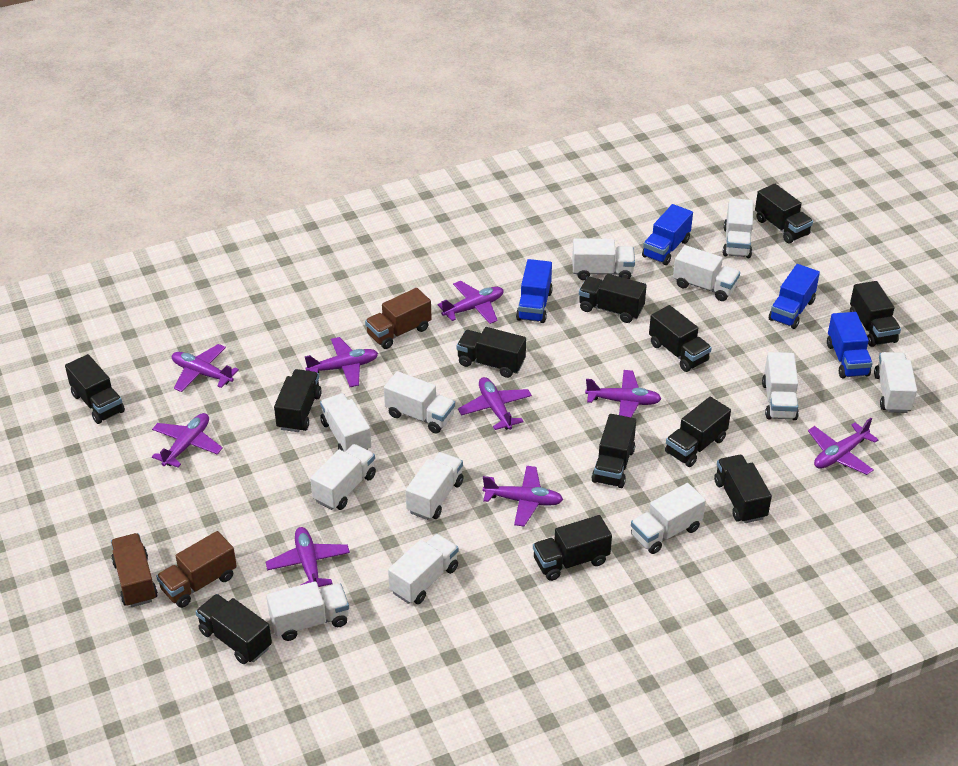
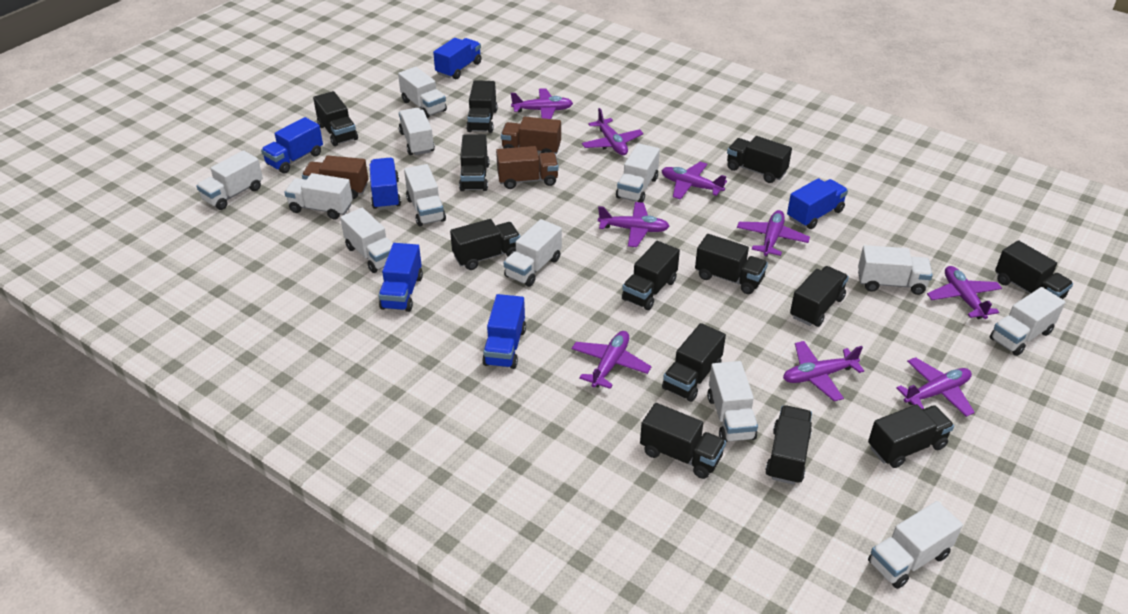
black truck: 12 -> 13
blue truck: 4 -> 6

